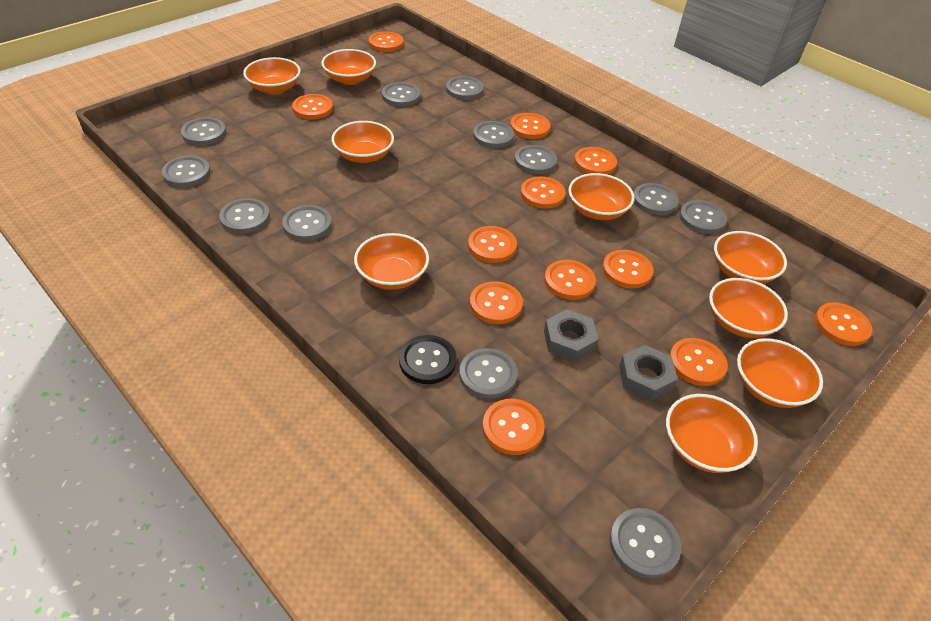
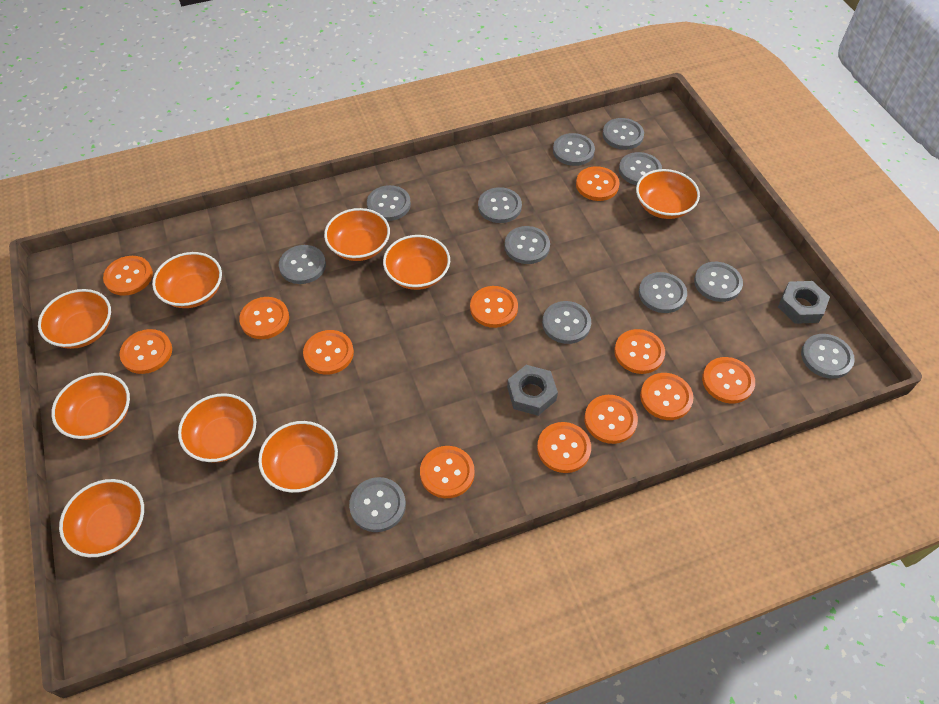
black button: 1 -> 0

